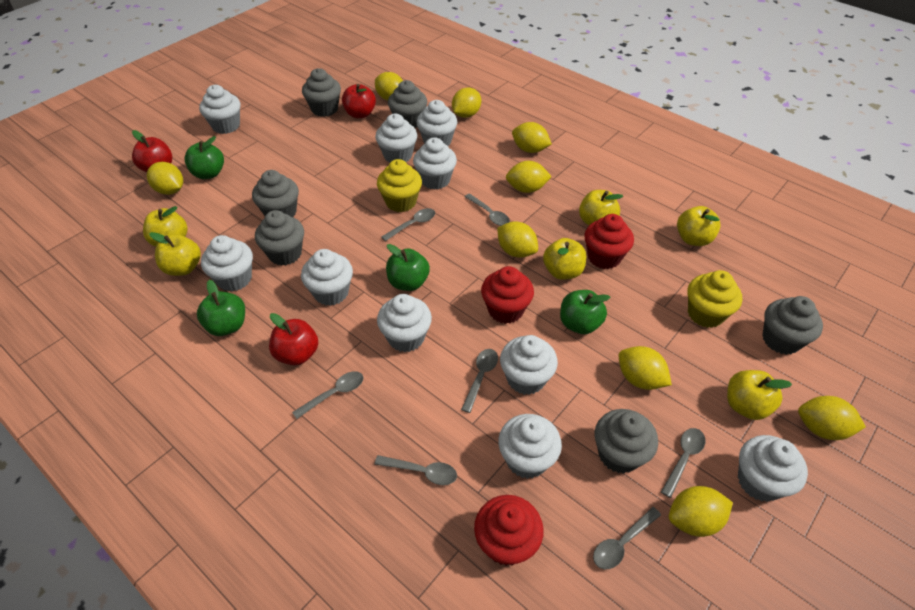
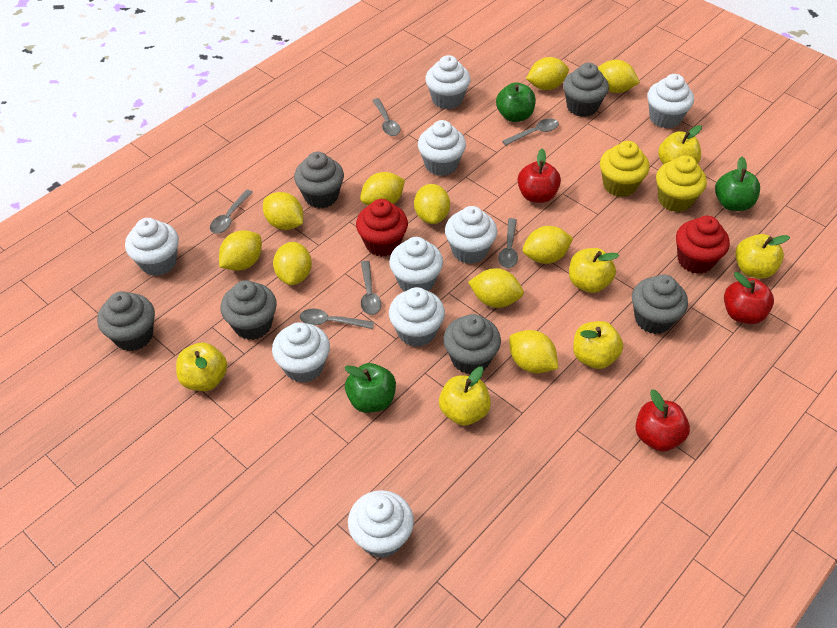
green apple: 4 -> 3
grey spoon: 7 -> 6
red cupcake: 3 -> 2
white cupcake: 10 -> 9
yellow lemon: 9 -> 10

